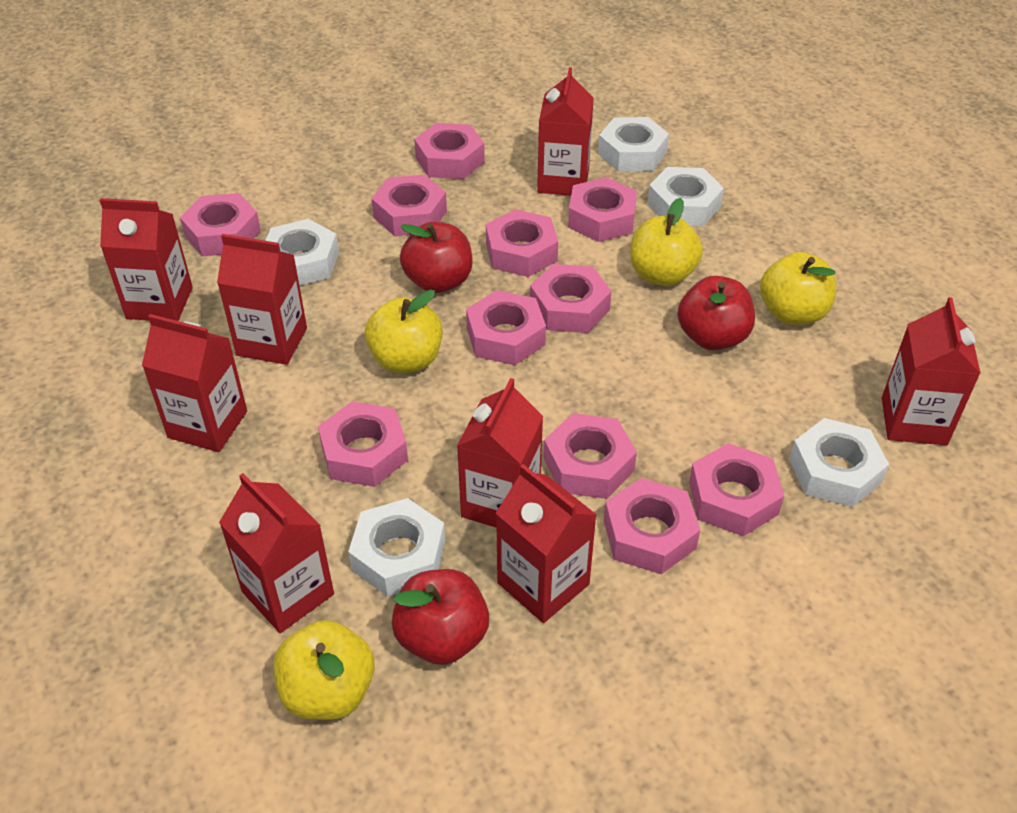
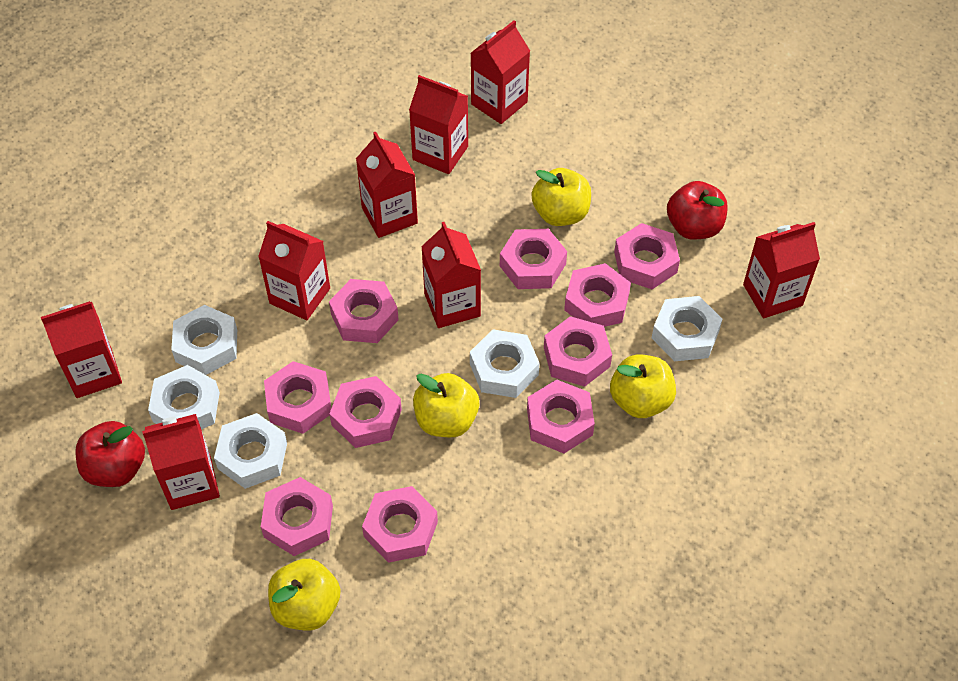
pink nut: 11 -> 10
red apple: 3 -> 2

